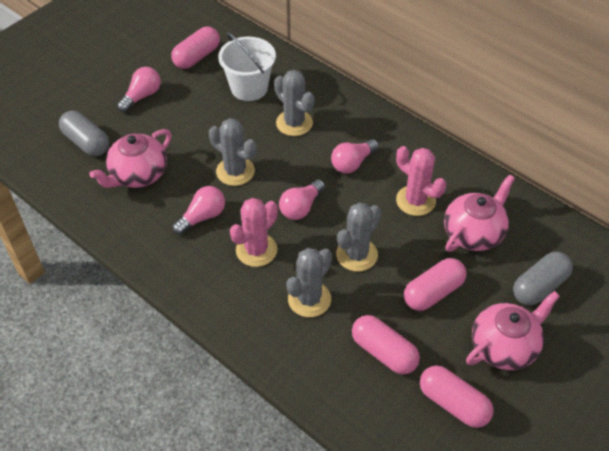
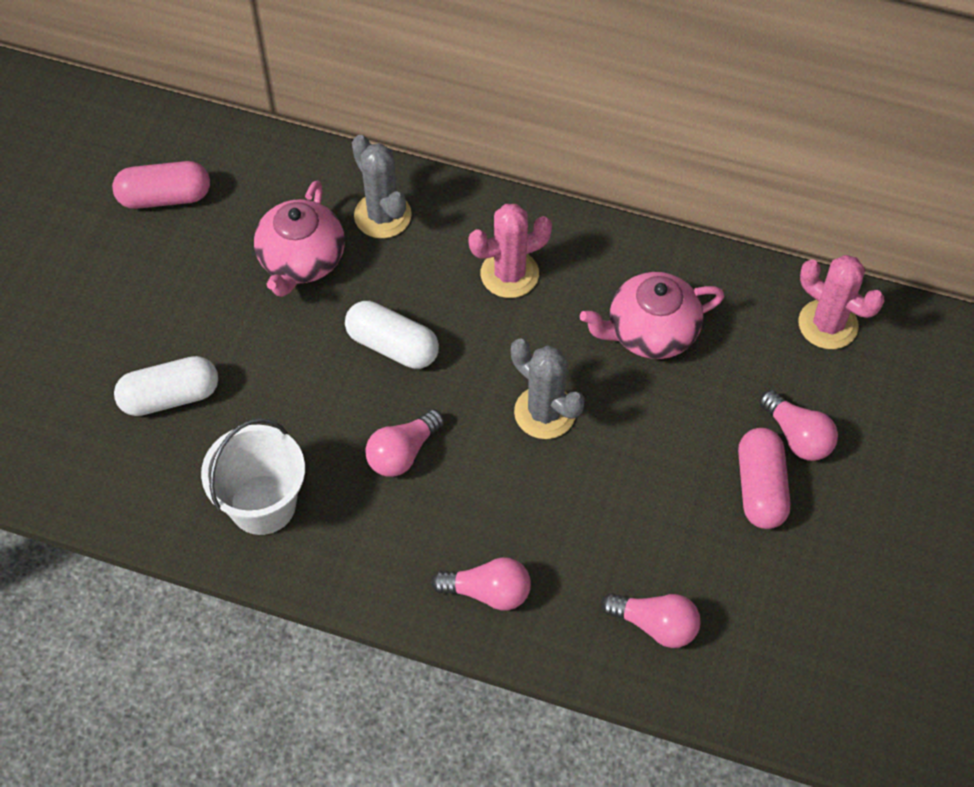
grey cactus: 4 -> 2
grey capsule: 2 -> 0
pink capsule: 4 -> 2
pink teapot: 3 -> 2
white capsule: 0 -> 2

